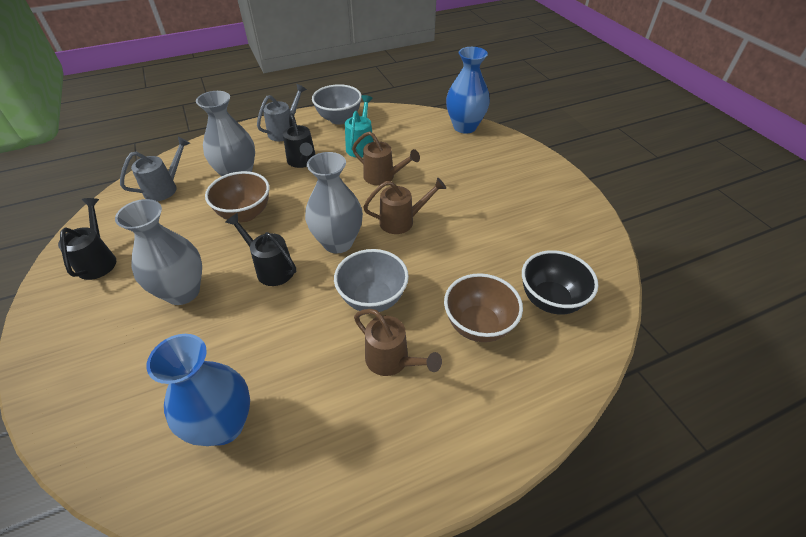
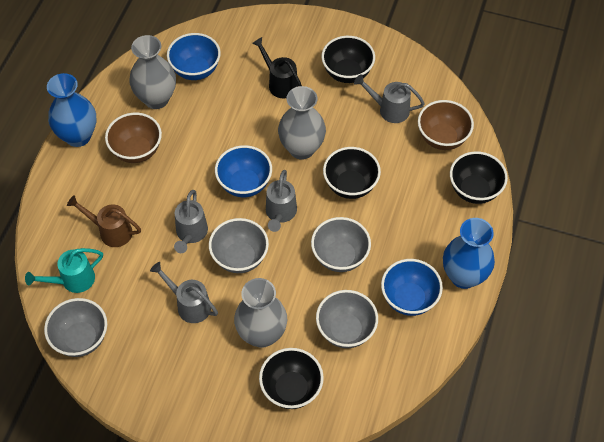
black bowl: 1 -> 4
black watering can: 3 -> 1
blue bowl: 0 -> 3
brown watering can: 3 -> 1
grey bowl: 2 -> 4
grey watering can: 2 -> 4

